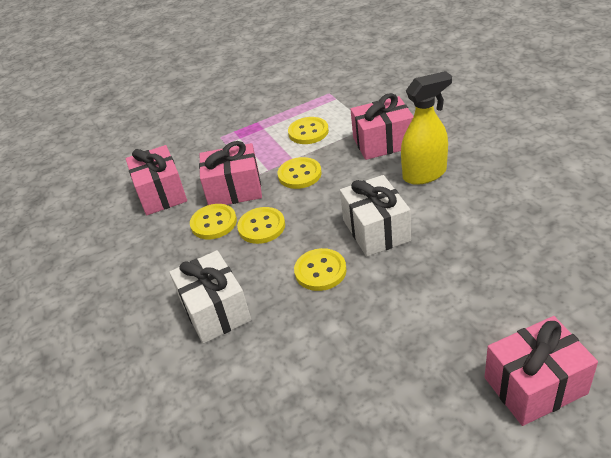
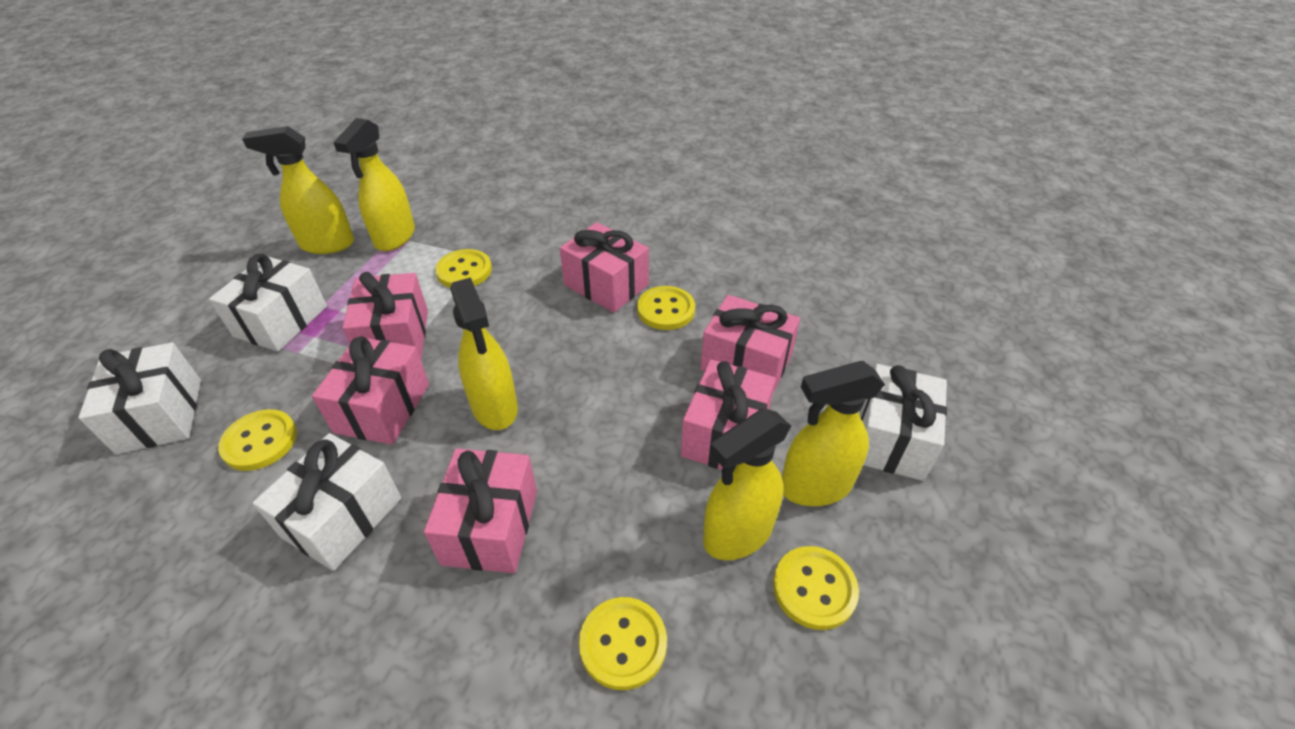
pink gift: 4 -> 6
white gift: 2 -> 4
yellow spray bottle: 1 -> 5

